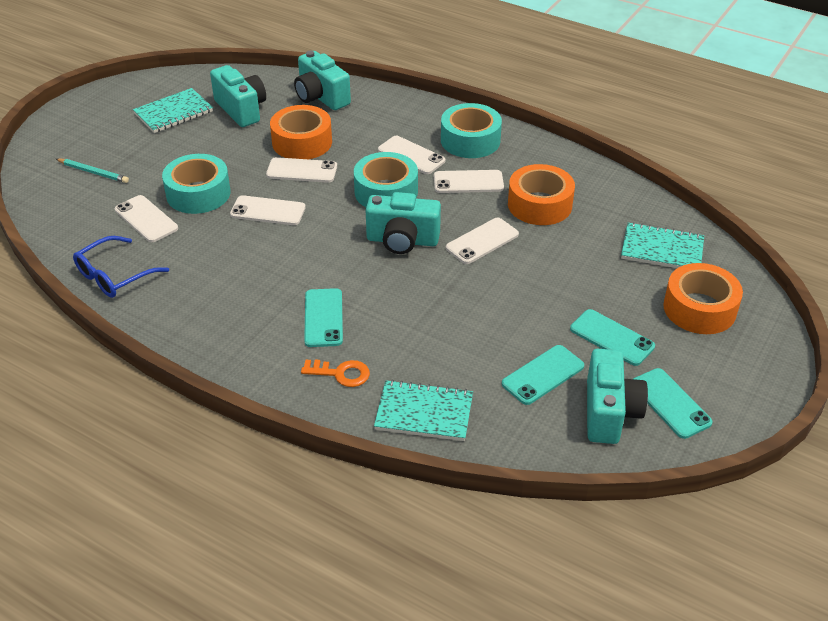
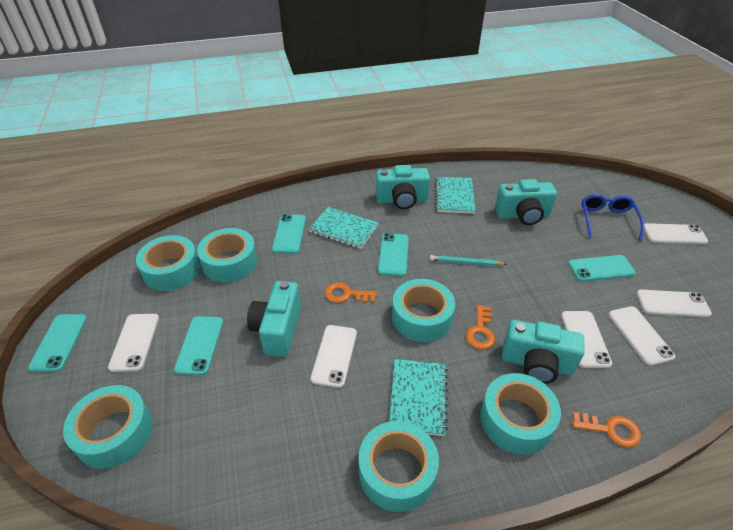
orange key: 1 -> 3
orange tape: 3 -> 0
turquoise phone: 4 -> 5
turquoise tape: 3 -> 6

